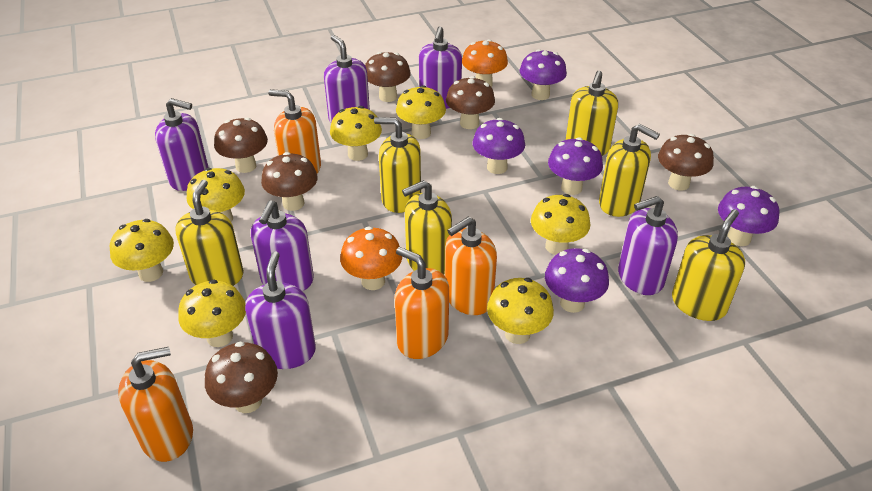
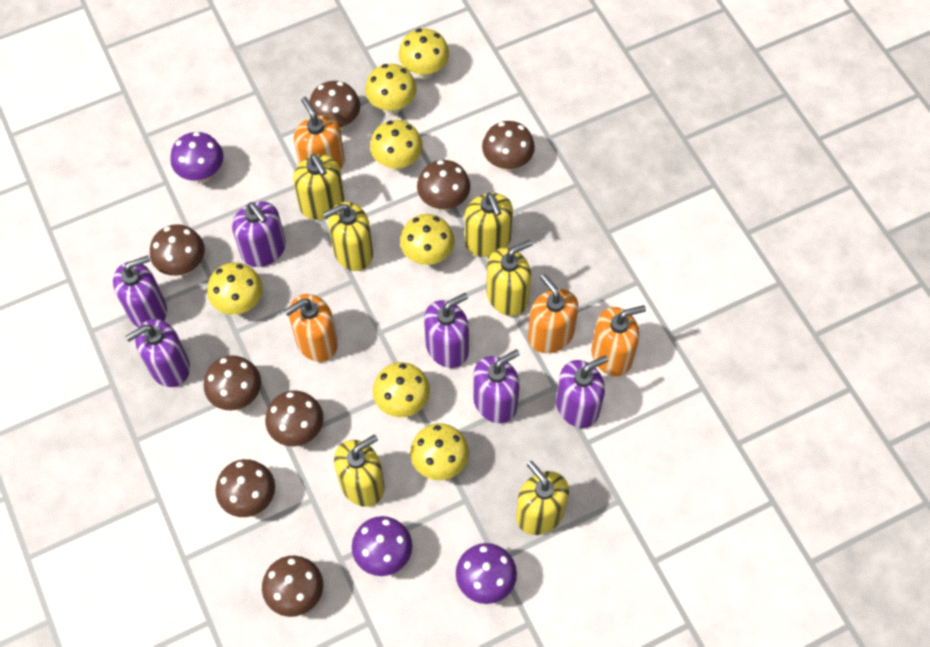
brown mushroom: 6 -> 8
orange mushroom: 2 -> 0
purple mushroom: 5 -> 3

